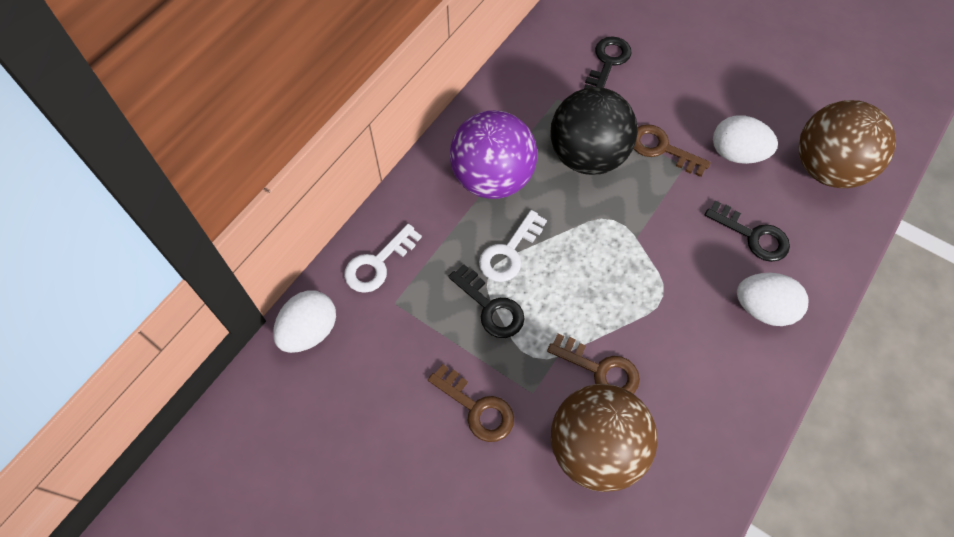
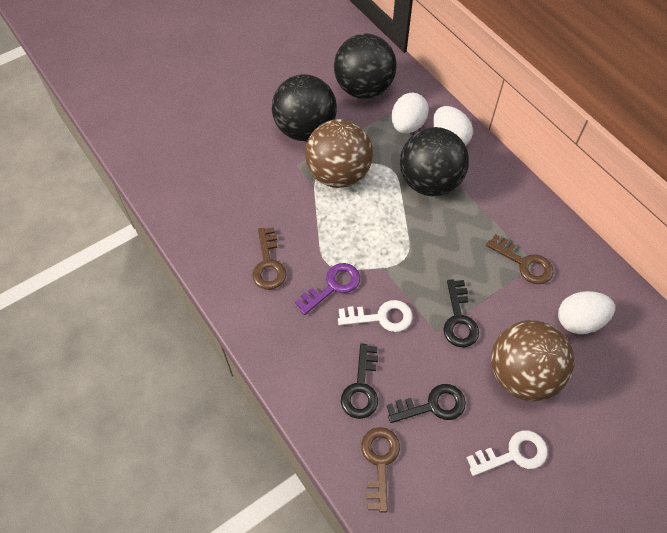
black ball: 1 -> 3
purple ball: 1 -> 0
purple key: 0 -> 1

